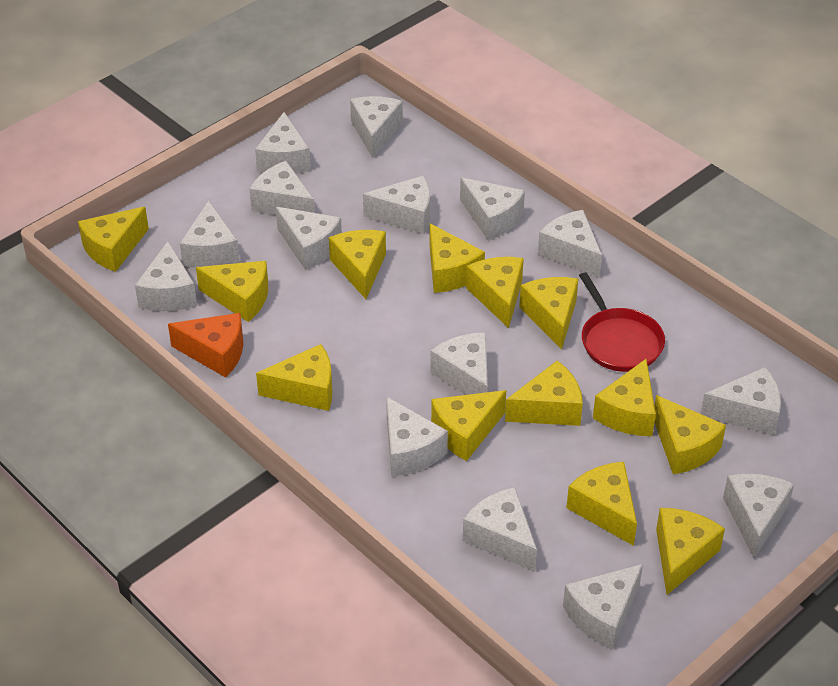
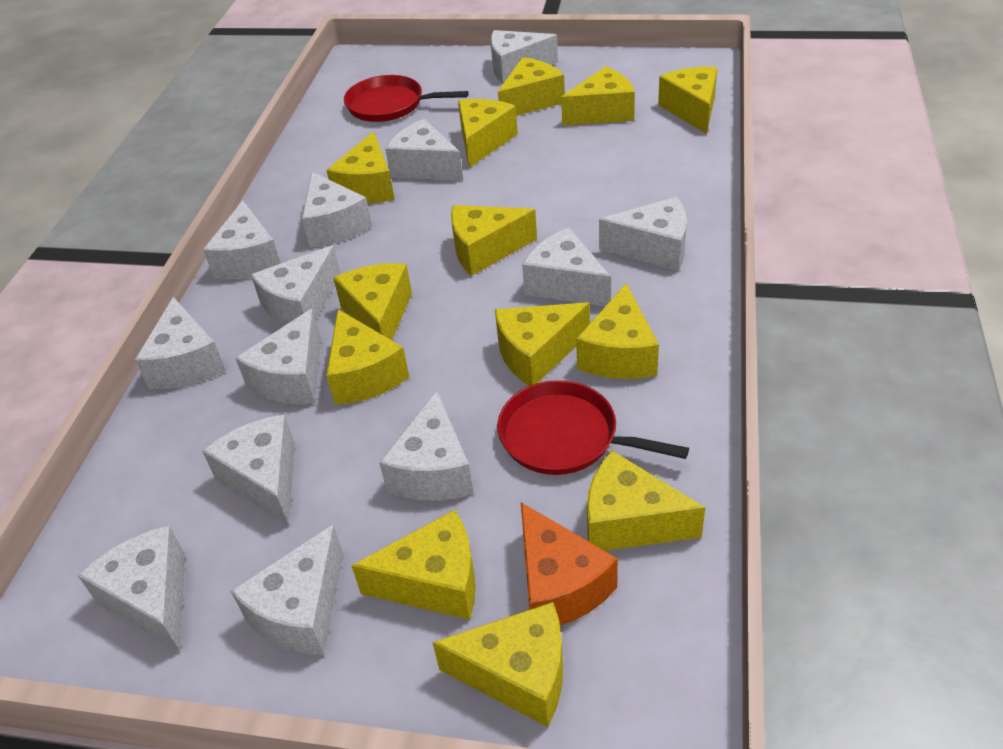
red pan: 1 -> 2
white cheese: 15 -> 13

